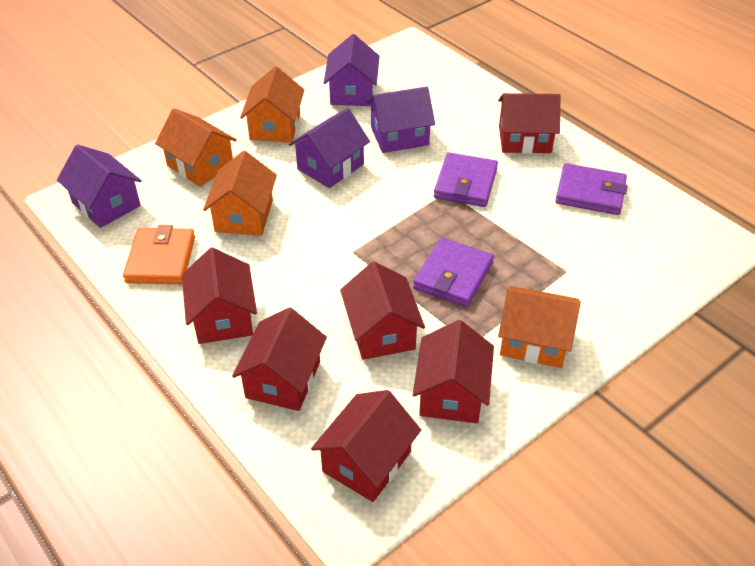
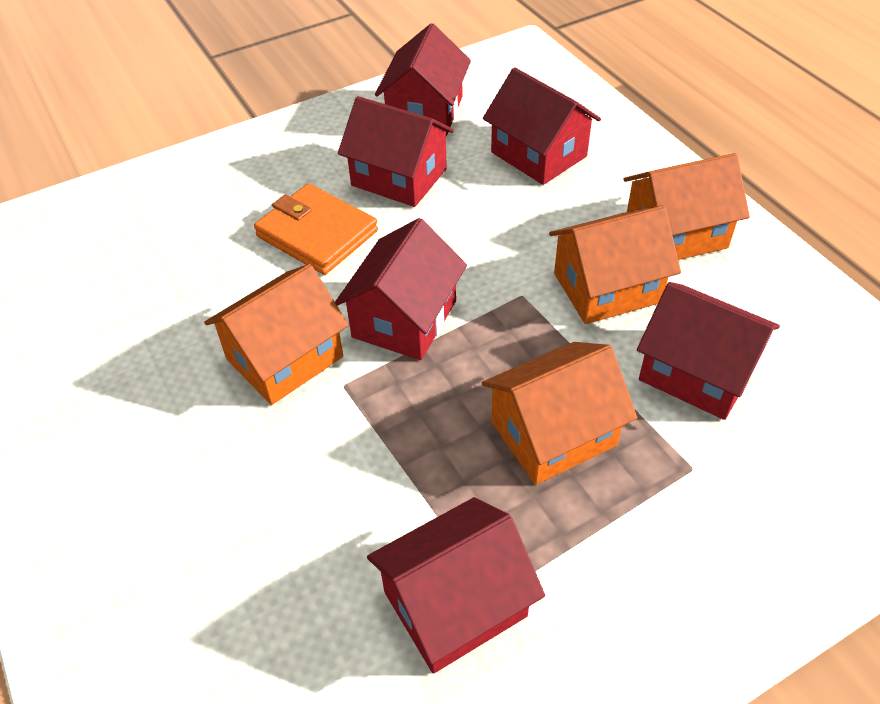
purple house: 4 -> 0
purple wallet: 3 -> 0

